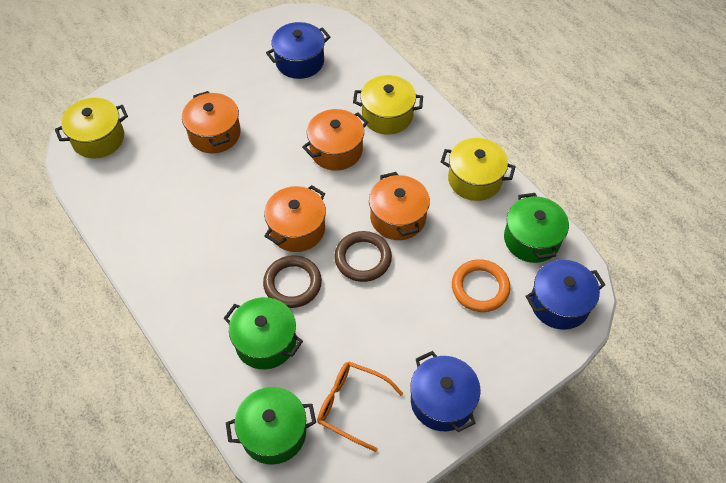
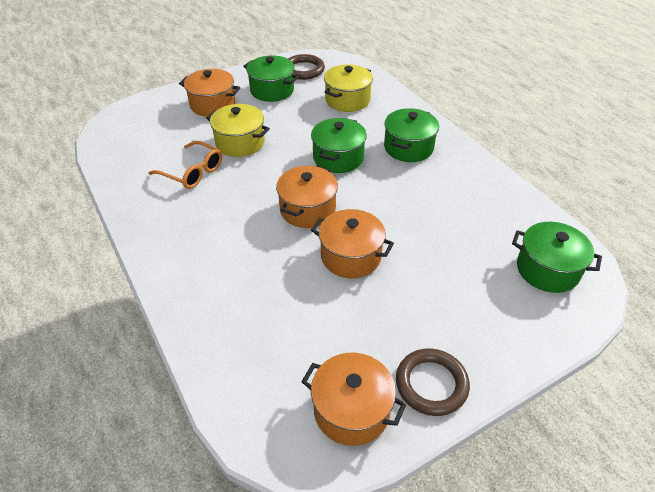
blue pot: 3 -> 0
green pot: 3 -> 4
orange ring: 1 -> 0
yellow pot: 3 -> 2

